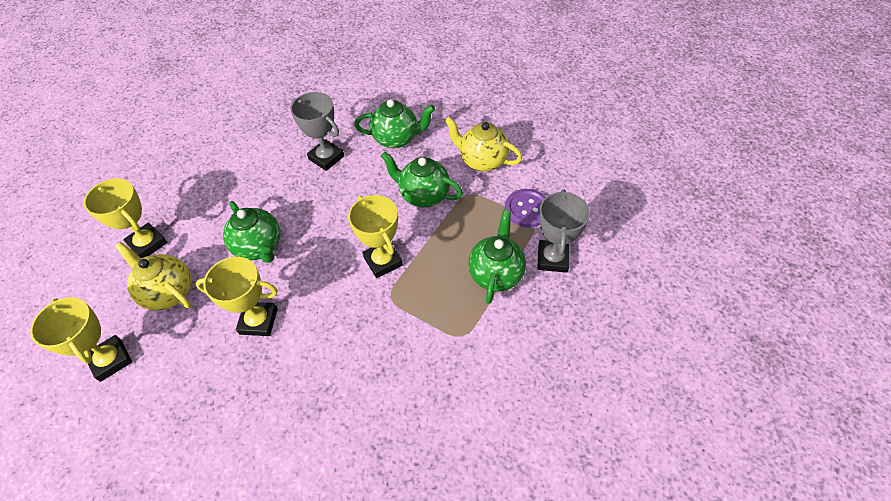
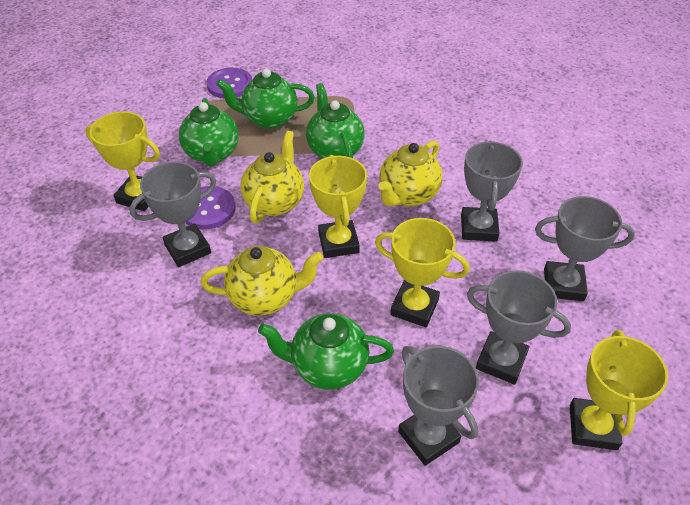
grey trophy: 2 -> 5
purple button: 1 -> 2
yellow teapot: 2 -> 3

